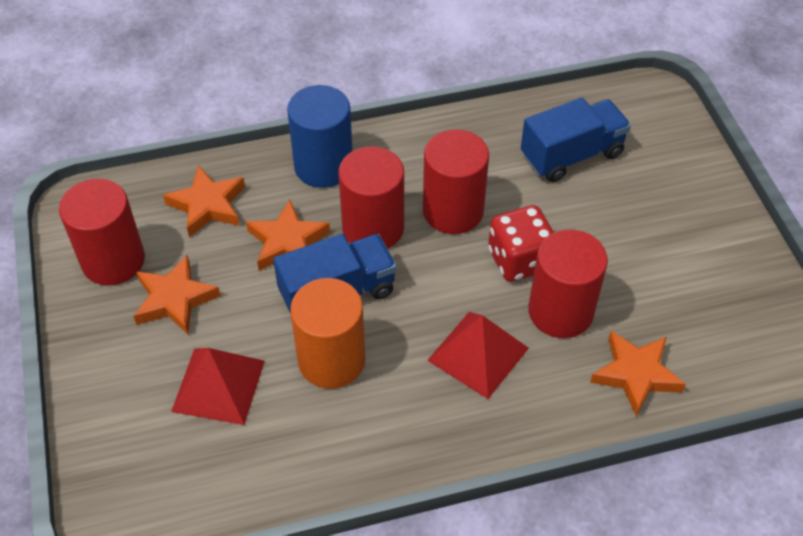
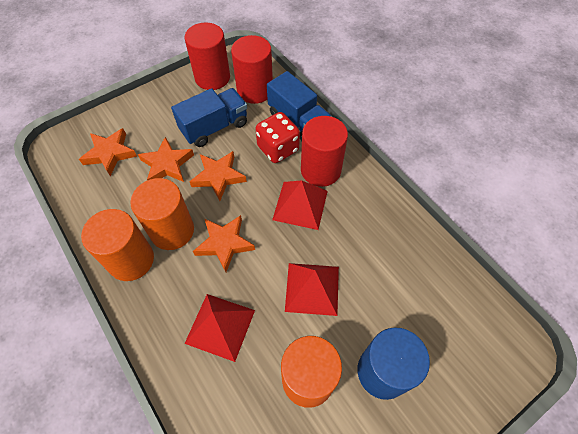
orange cylinder: 1 -> 3
red cylinder: 4 -> 3
red pyramid: 2 -> 3

